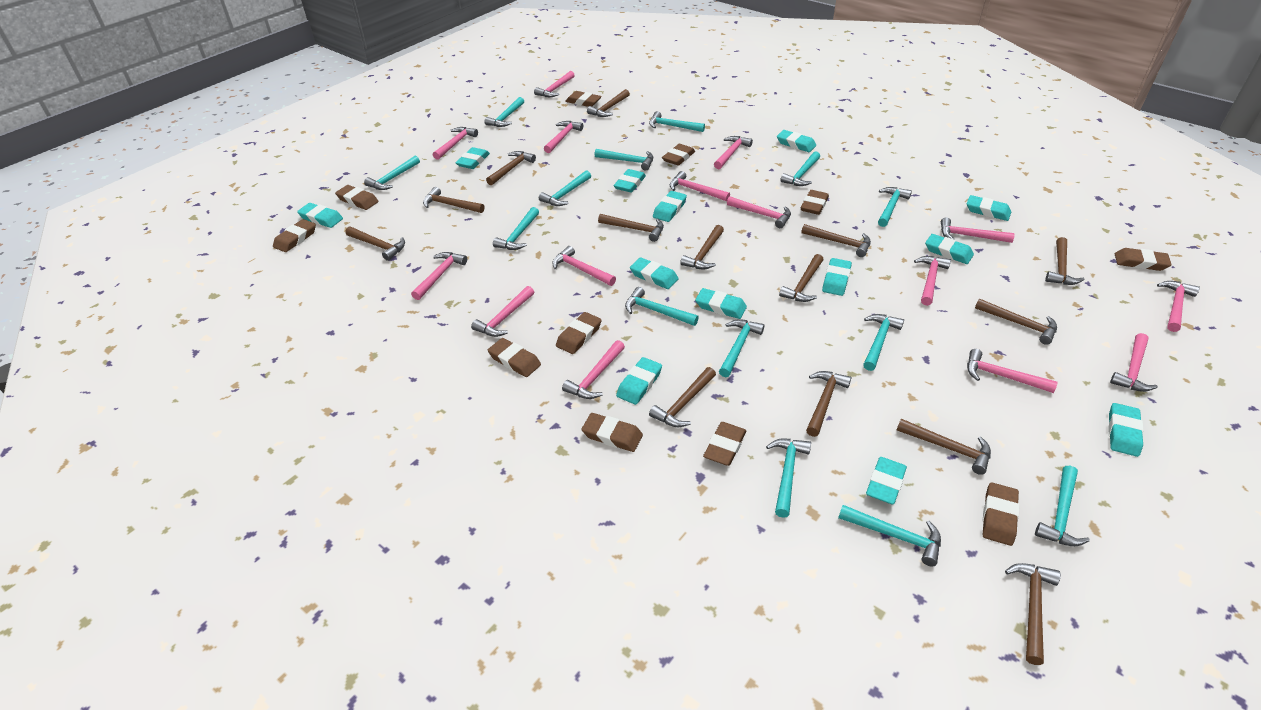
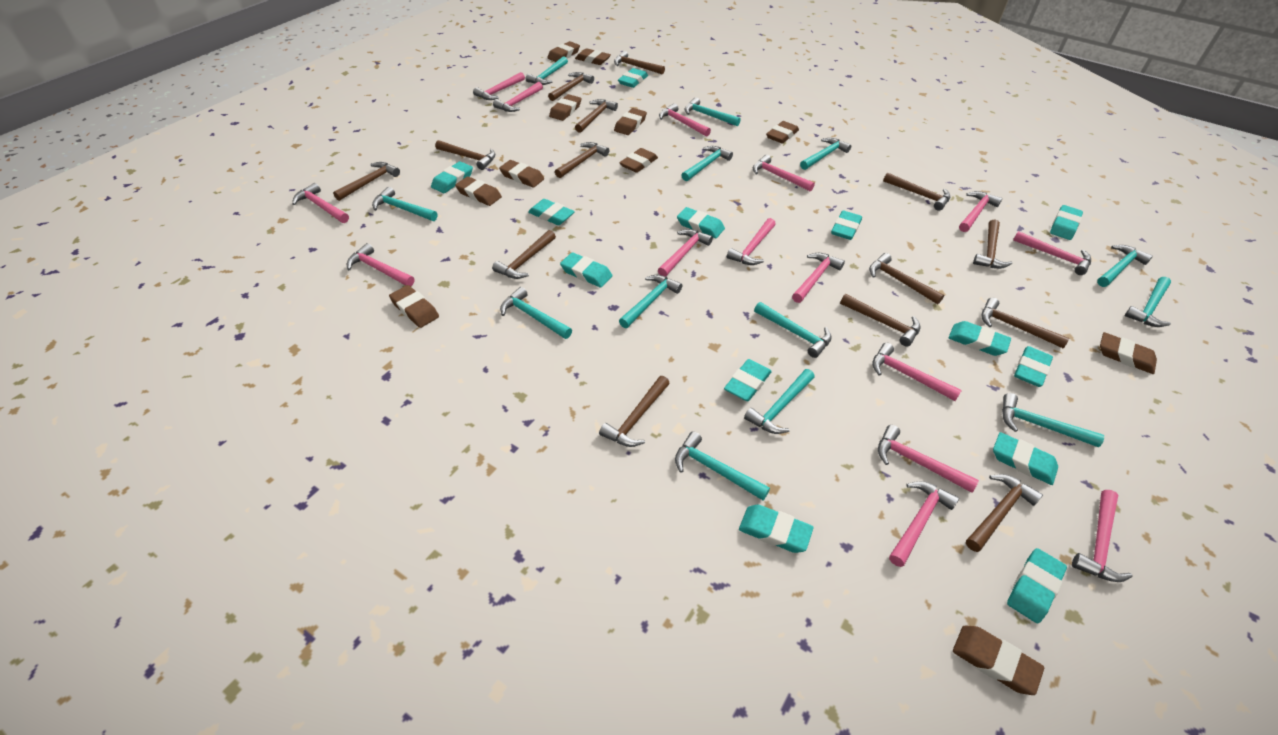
turquoise hammer: 14 -> 13

